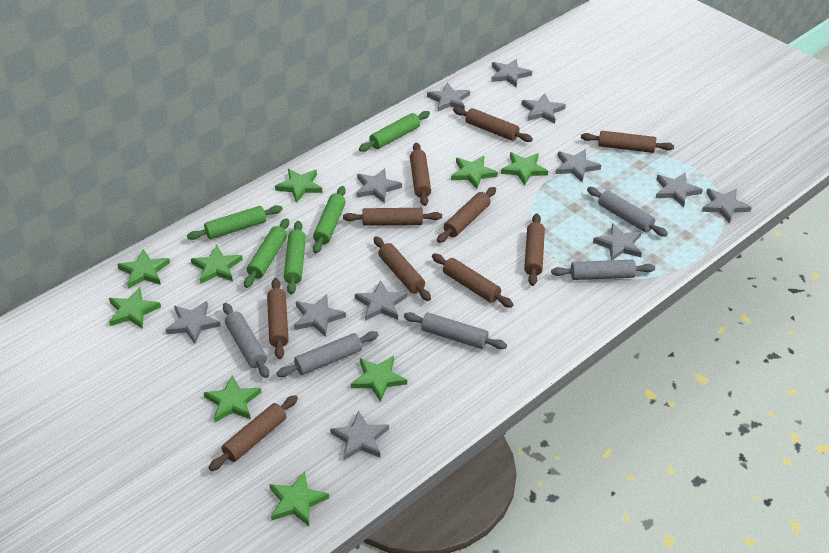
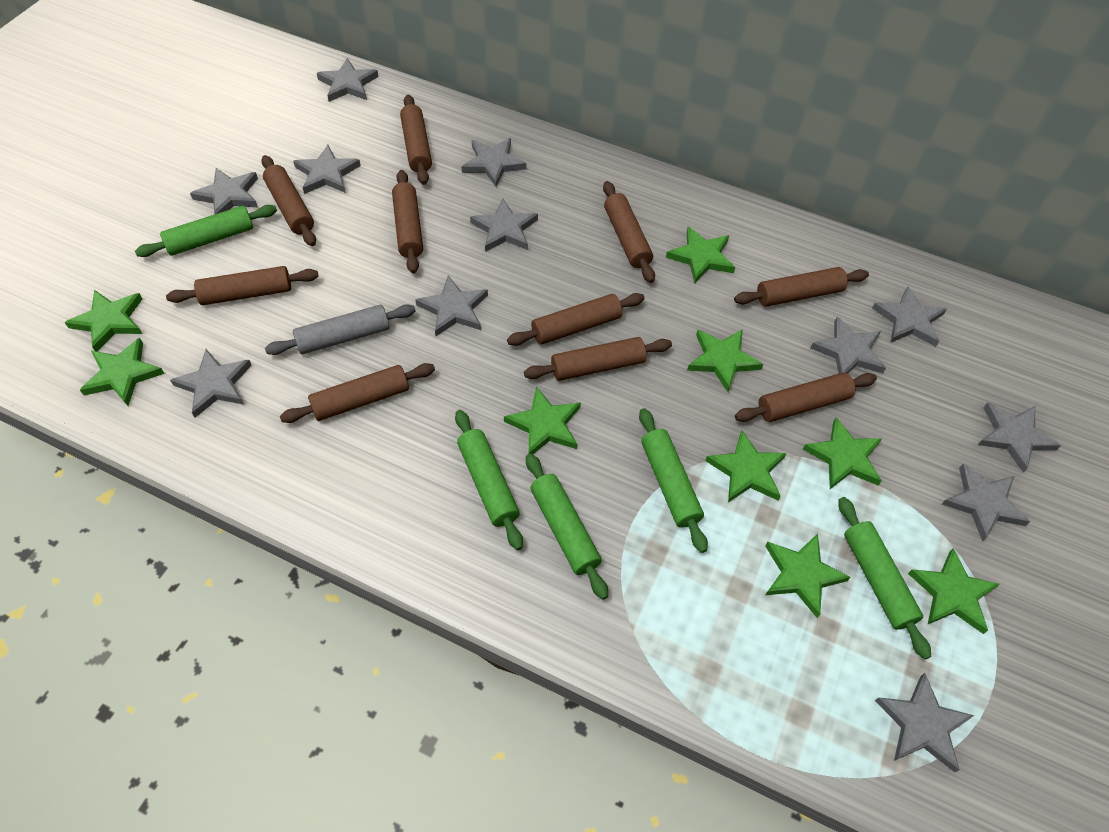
grey rolling pin: 5 -> 1

